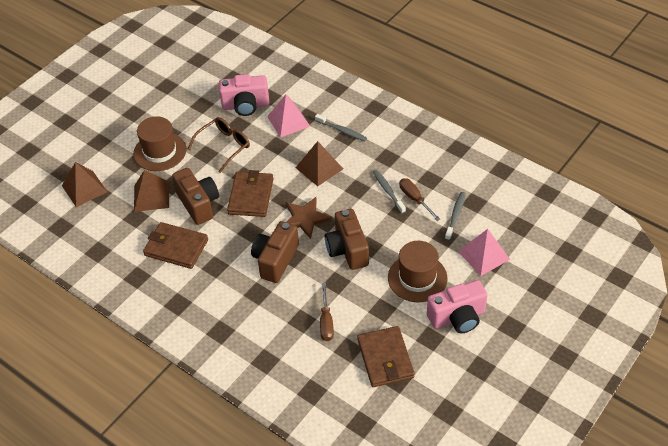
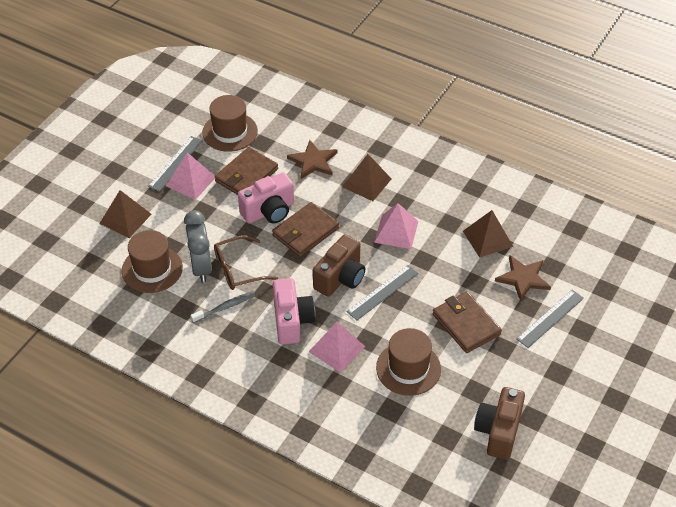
brown camera: 3 -> 2
brown hat: 2 -> 3
brown screwdriver: 2 -> 0
brown star: 1 -> 2
grey clock: 0 -> 1
grey ruler: 0 -> 3
grey toothbrush: 3 -> 1
pink pyramid: 2 -> 3

